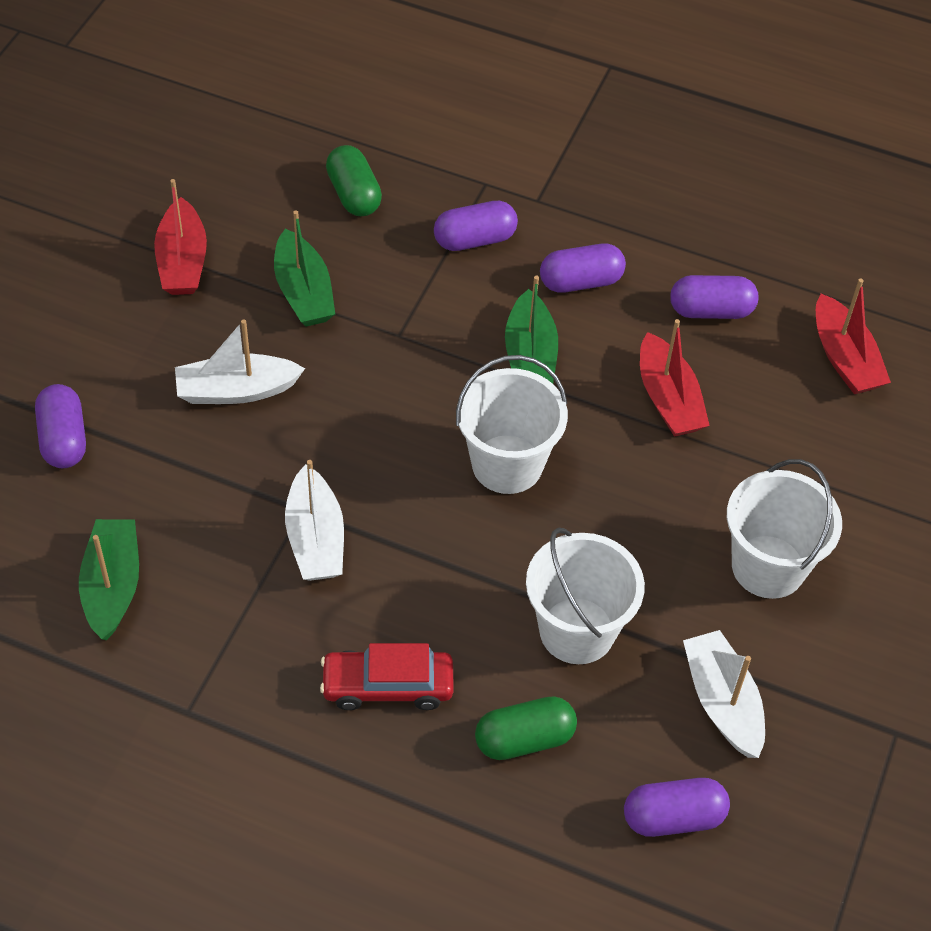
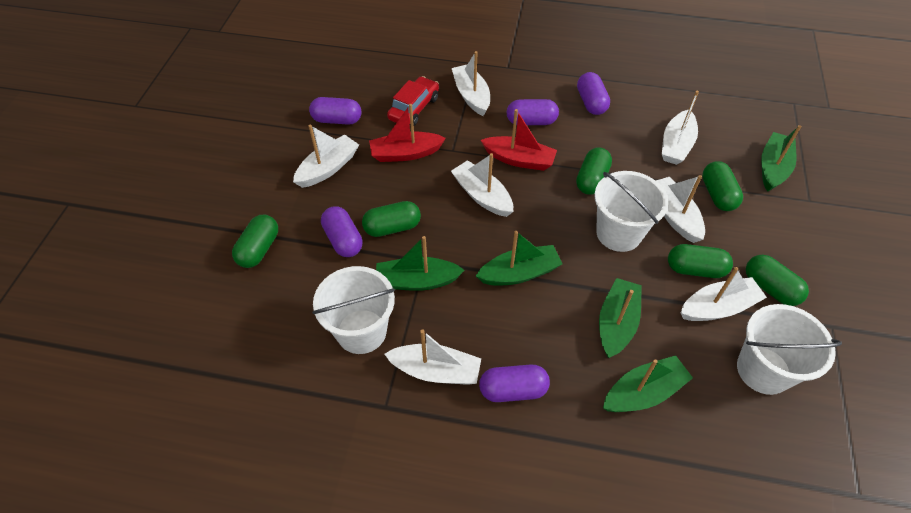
green boat: 3 -> 5
green capsule: 2 -> 6
red boat: 3 -> 2
white boat: 3 -> 7

